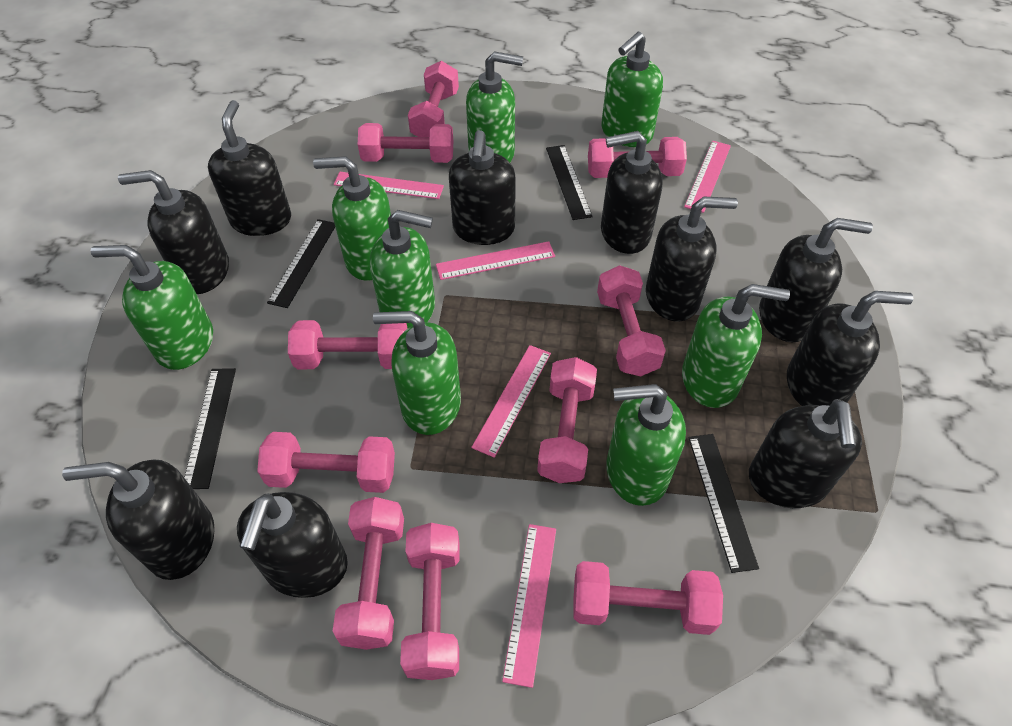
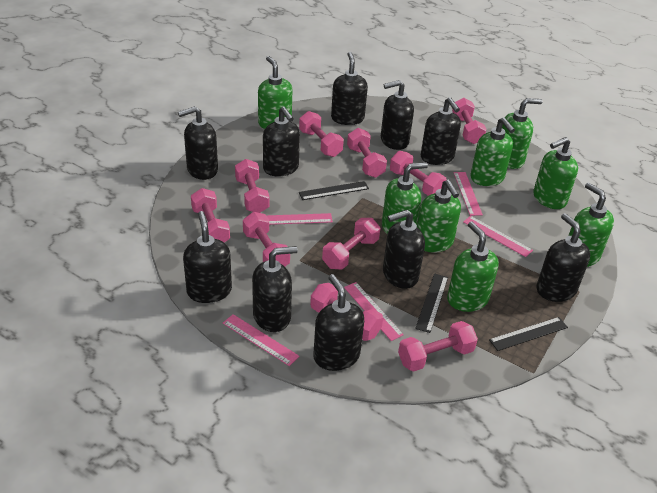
black ruler: 4 -> 3

